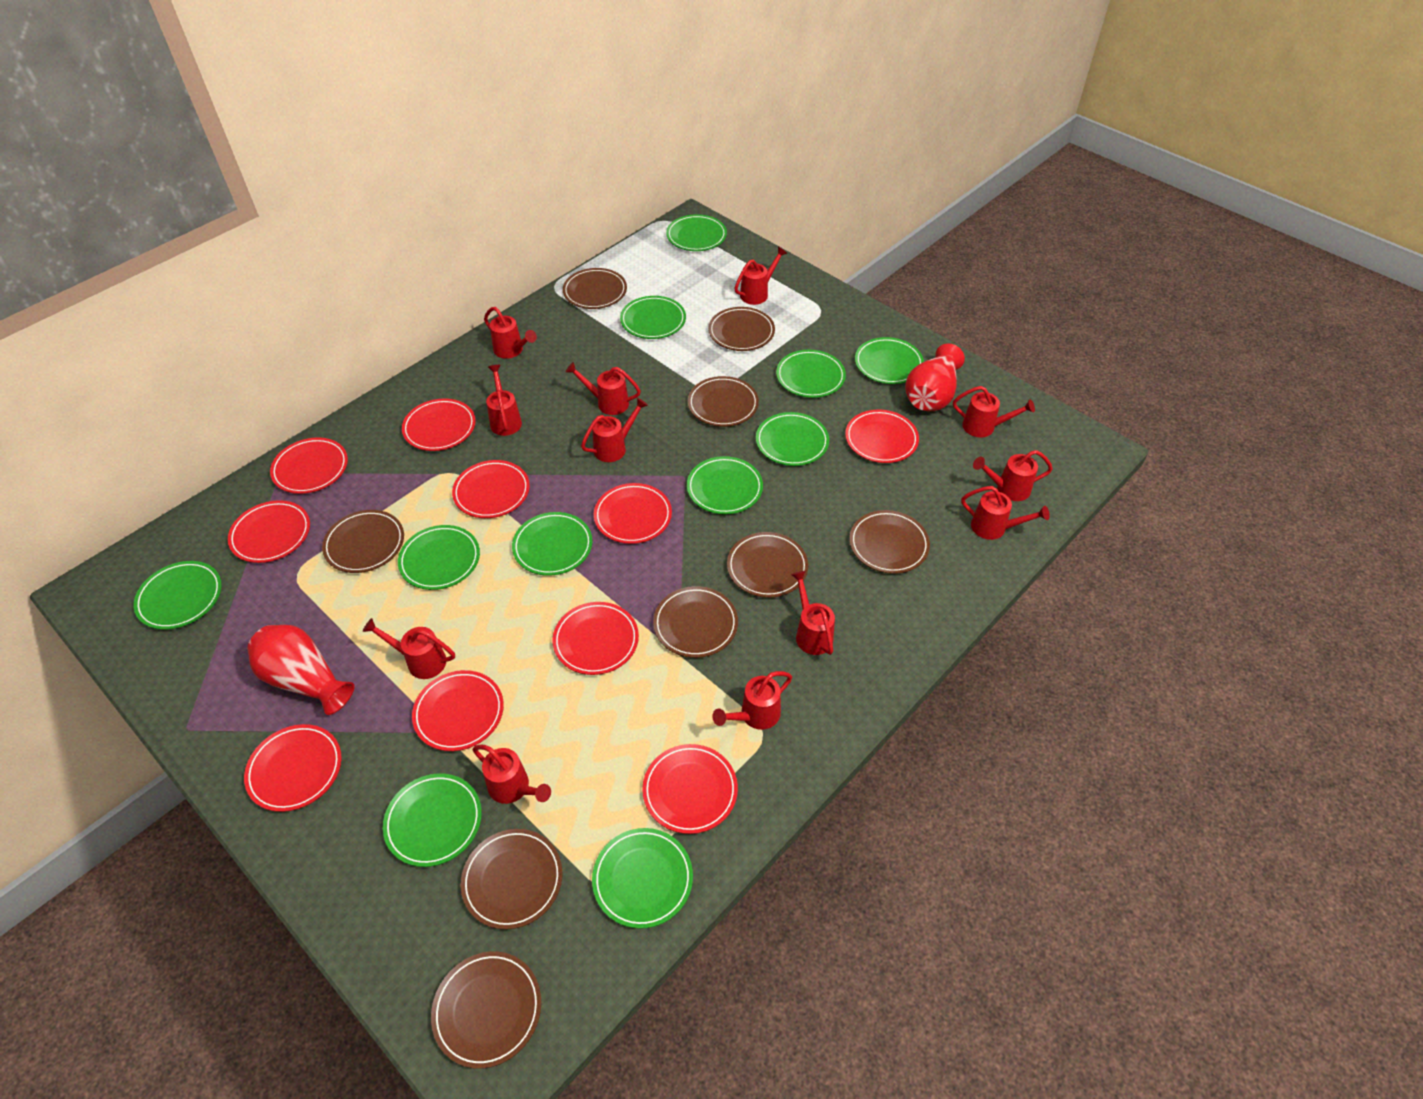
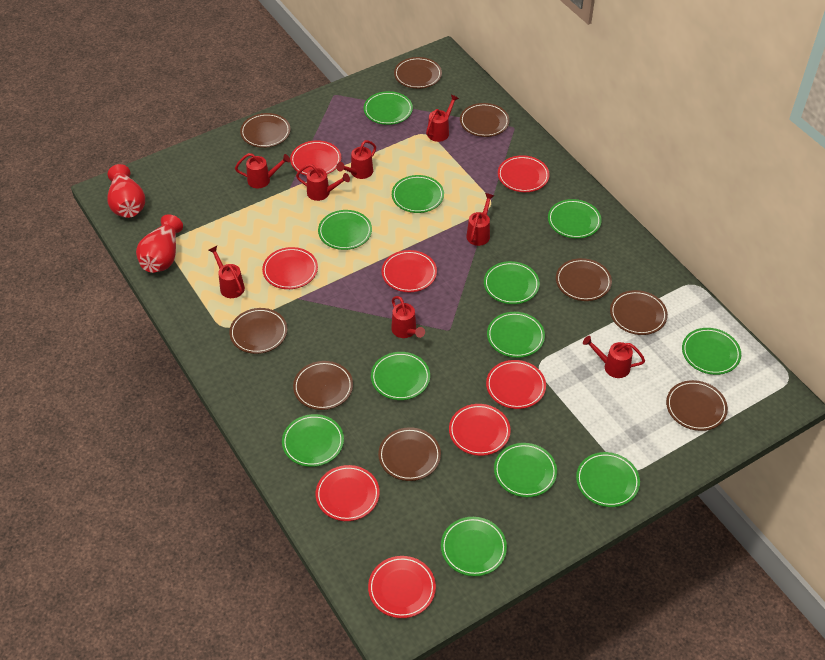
green plate: 11 -> 12
red plate: 10 -> 8
red watering can: 12 -> 8

